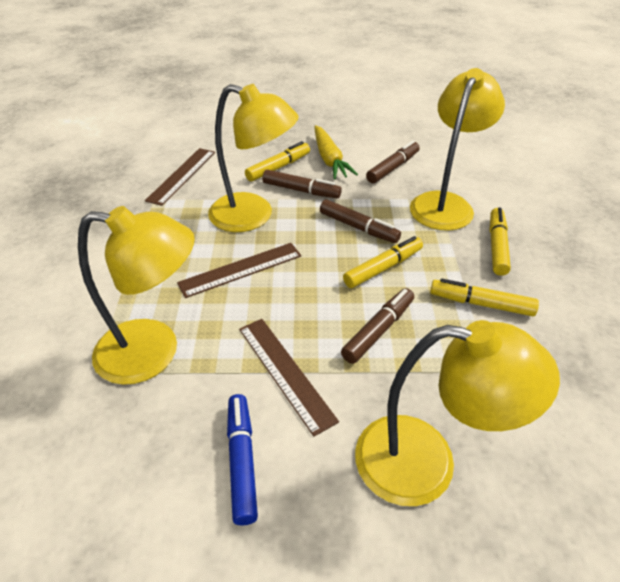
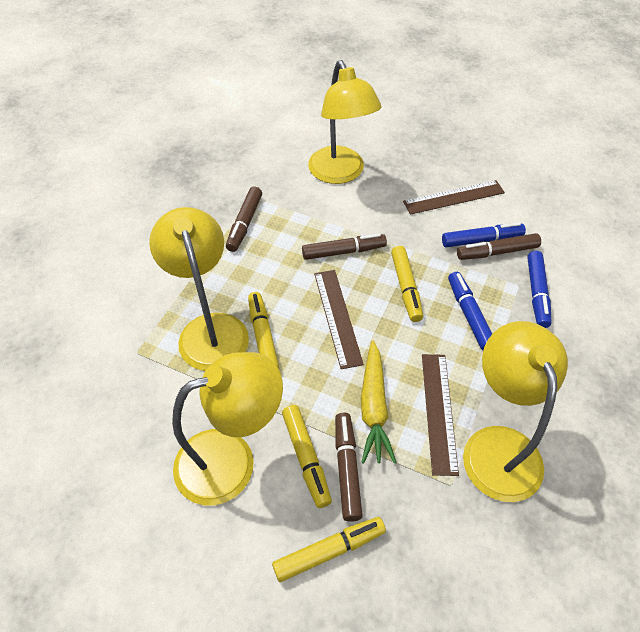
blue marker: 1 -> 3

